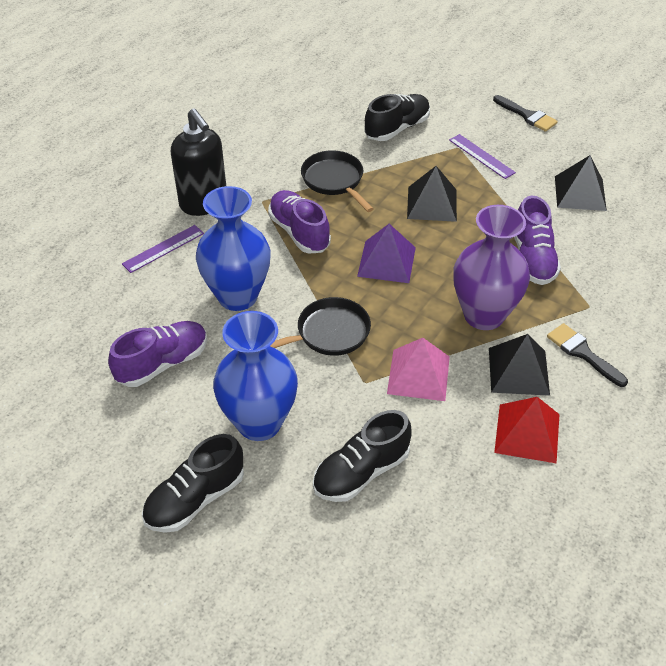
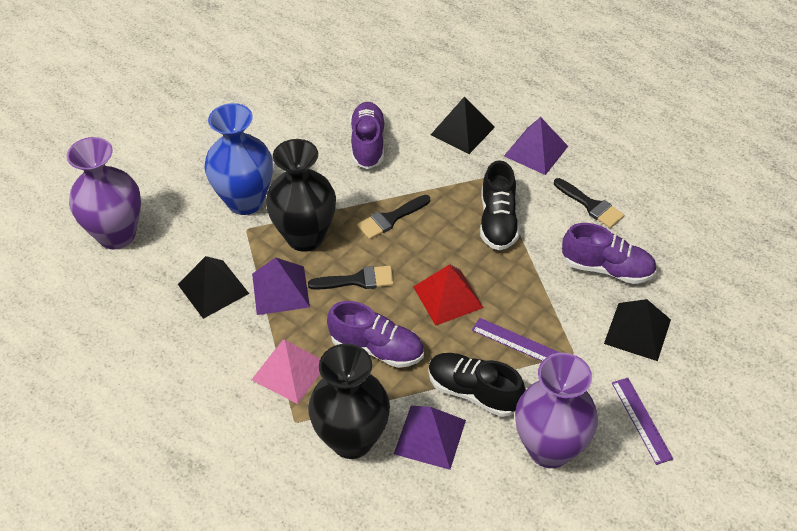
black brush: 2 -> 3
black pan: 2 -> 0
black shoe: 3 -> 2
black soap dispenser: 1 -> 0
black vase: 0 -> 2
blue vase: 2 -> 1
purple pyramid: 1 -> 3
purple vase: 1 -> 2

